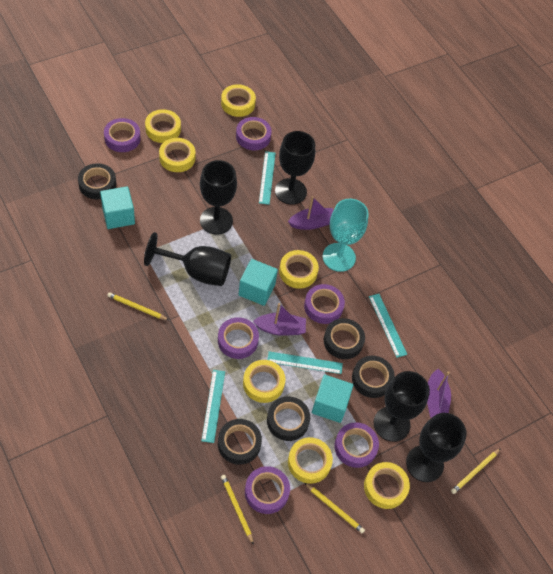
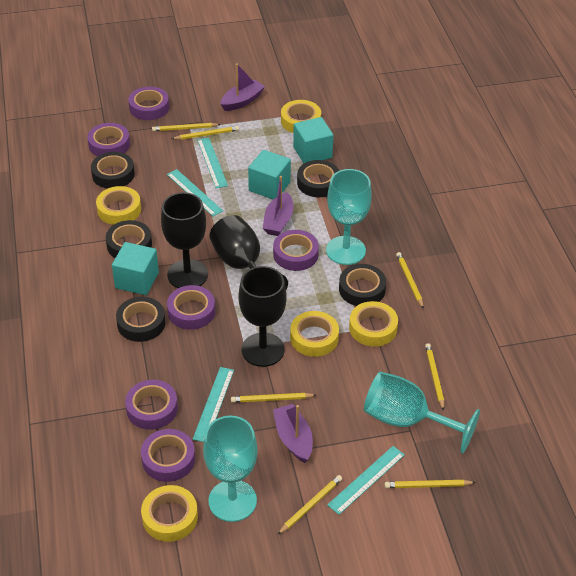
black goblet: 5 -> 3
turquoise goblet: 1 -> 3
yellow pencil: 4 -> 7
yellow tape: 7 -> 5

